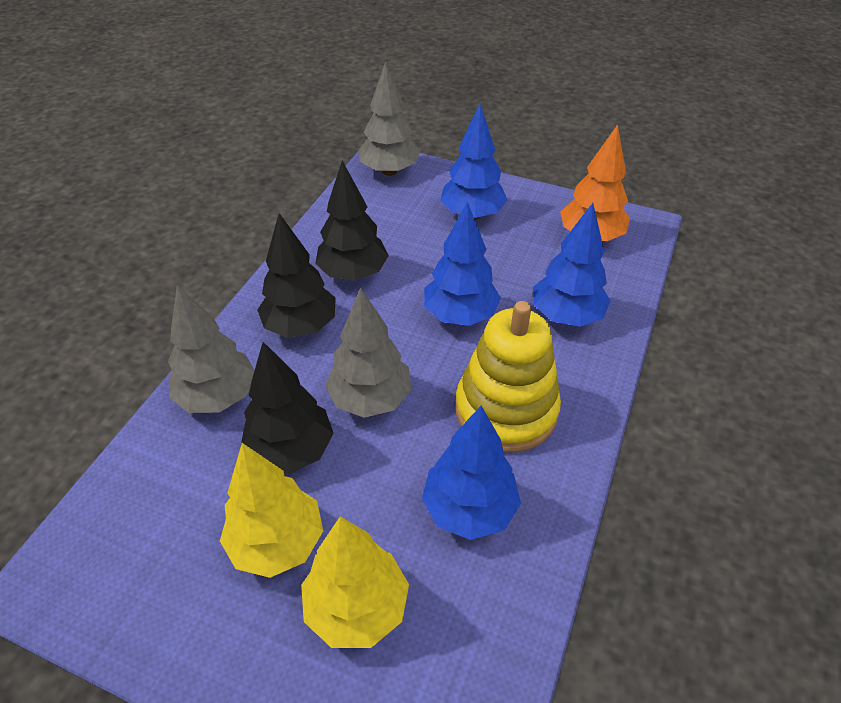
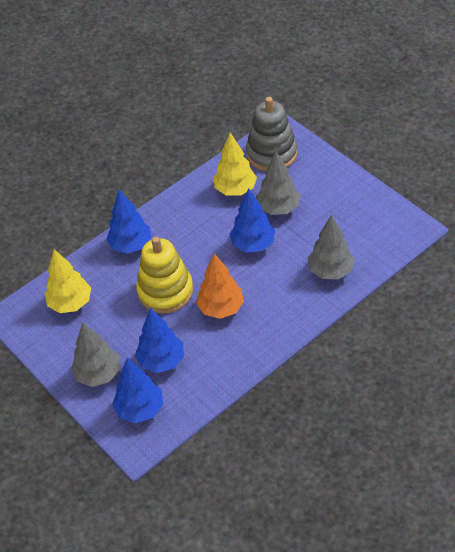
black tree: 3 -> 0
grey stacking toy: 0 -> 1

